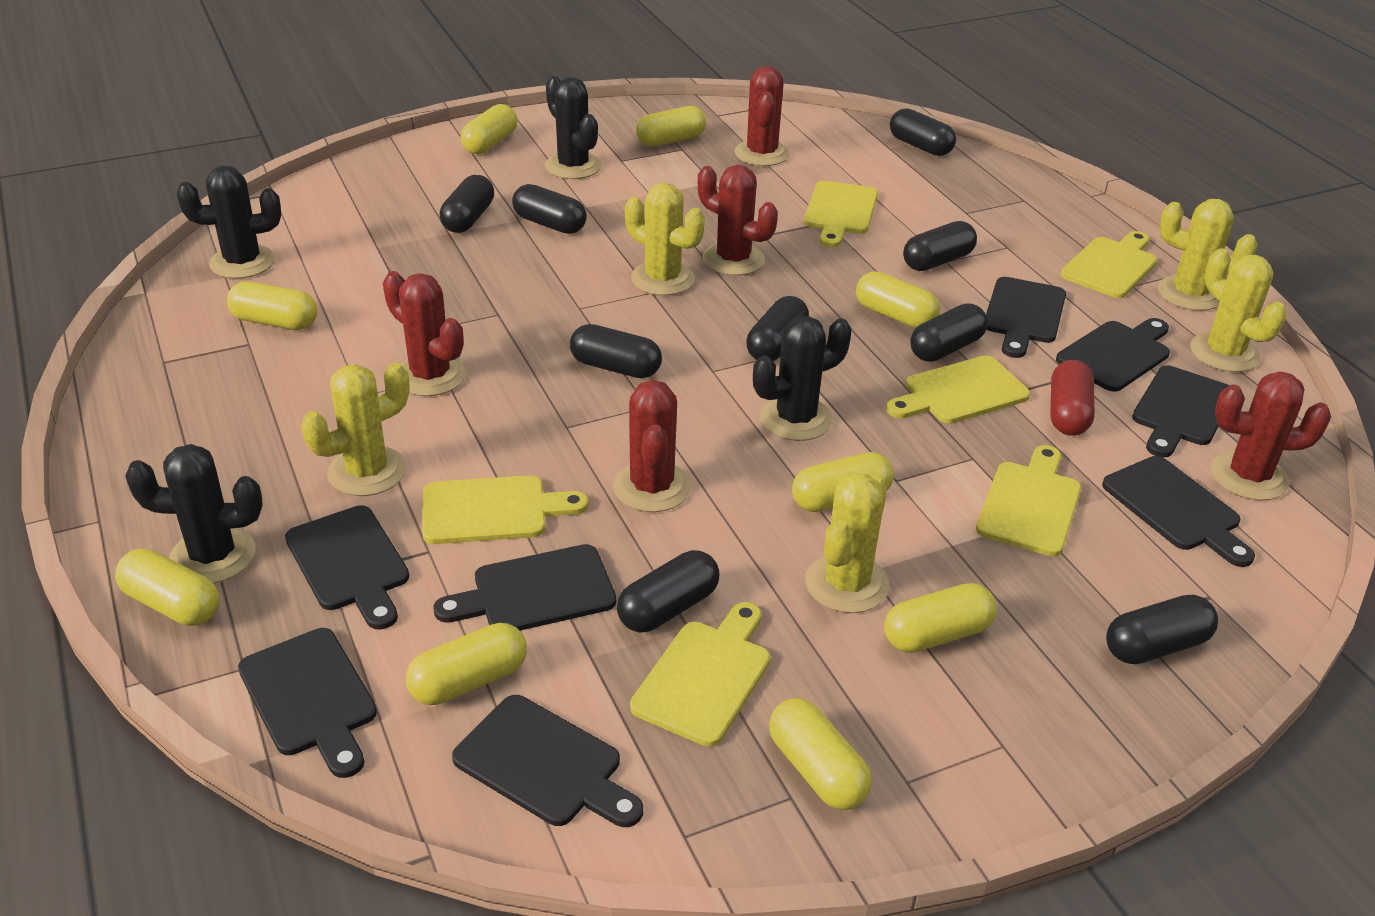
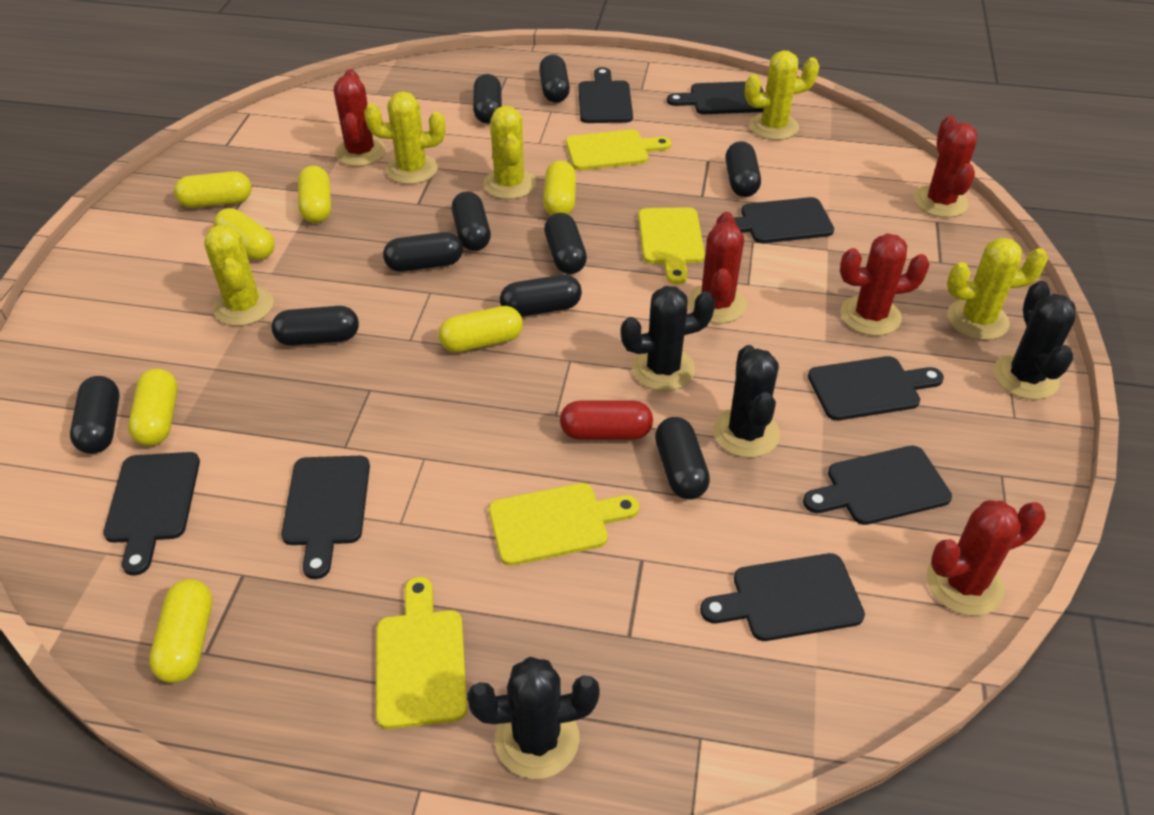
black capsule: 9 -> 10
yellow capsule: 9 -> 7
yellow cutting board: 6 -> 4

